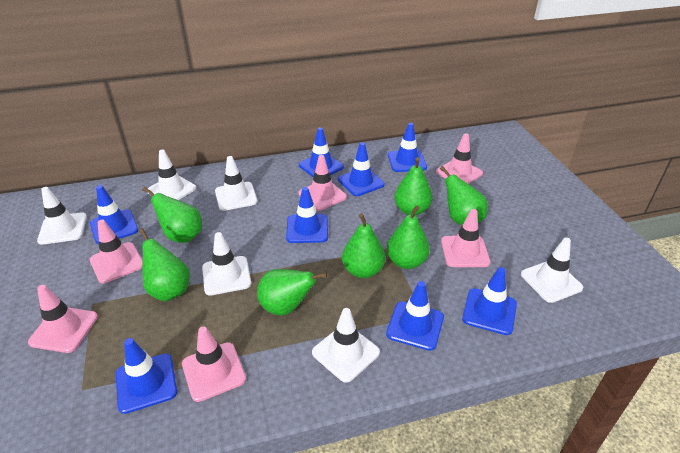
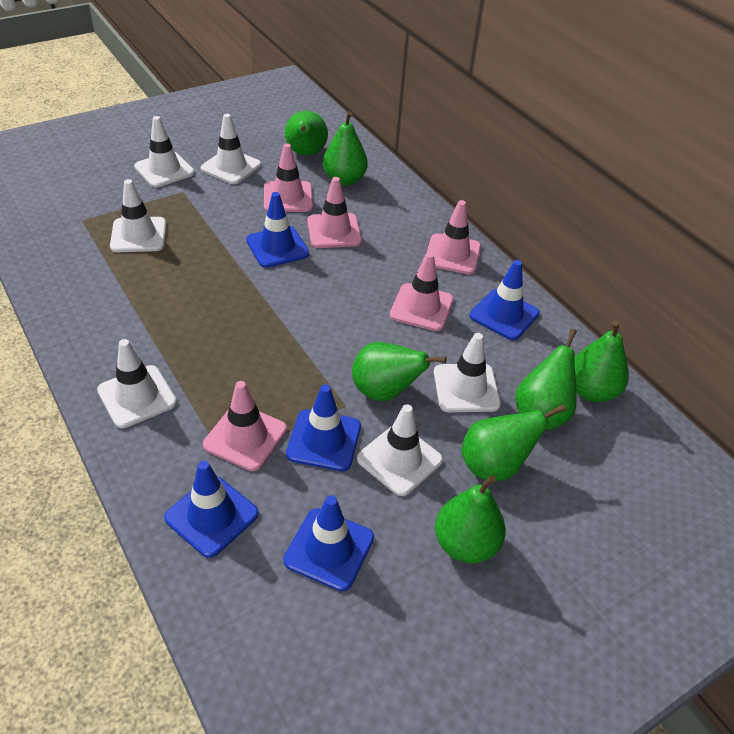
blue traffic cone: 8 -> 5
pink traffic cone: 6 -> 5

